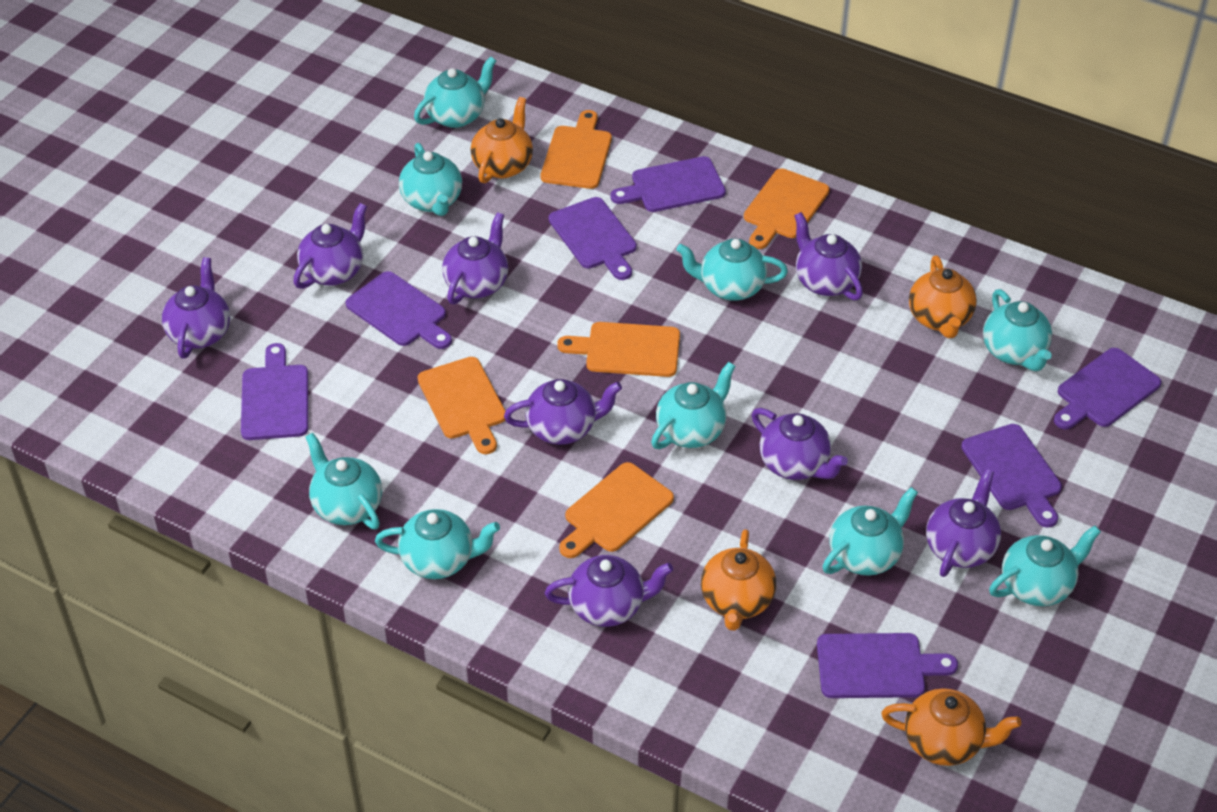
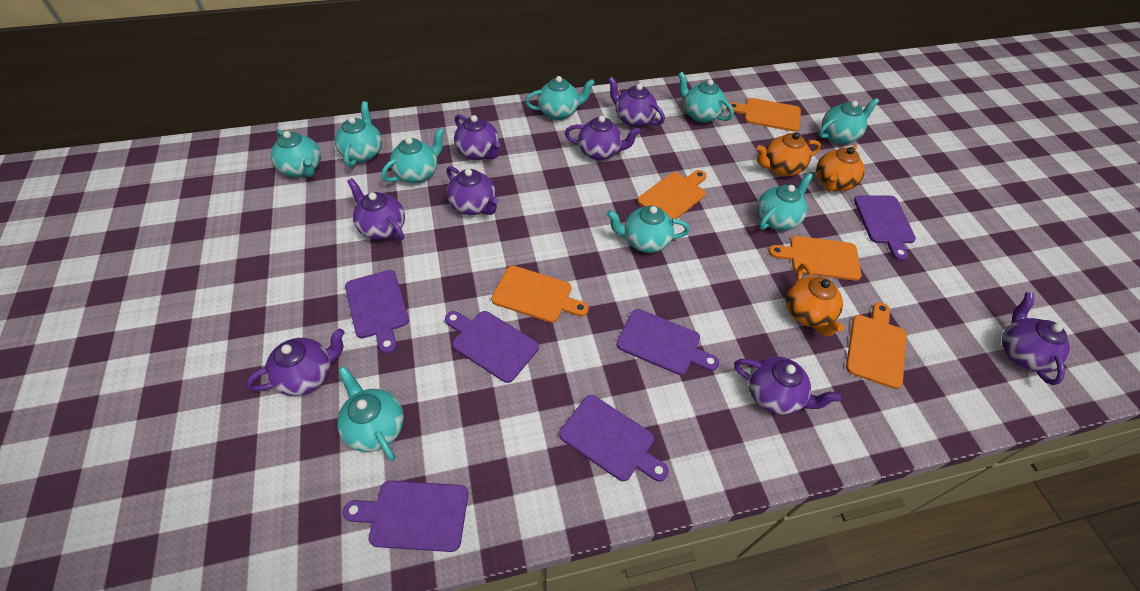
orange teapot: 4 -> 3
purple cutting board: 7 -> 6

